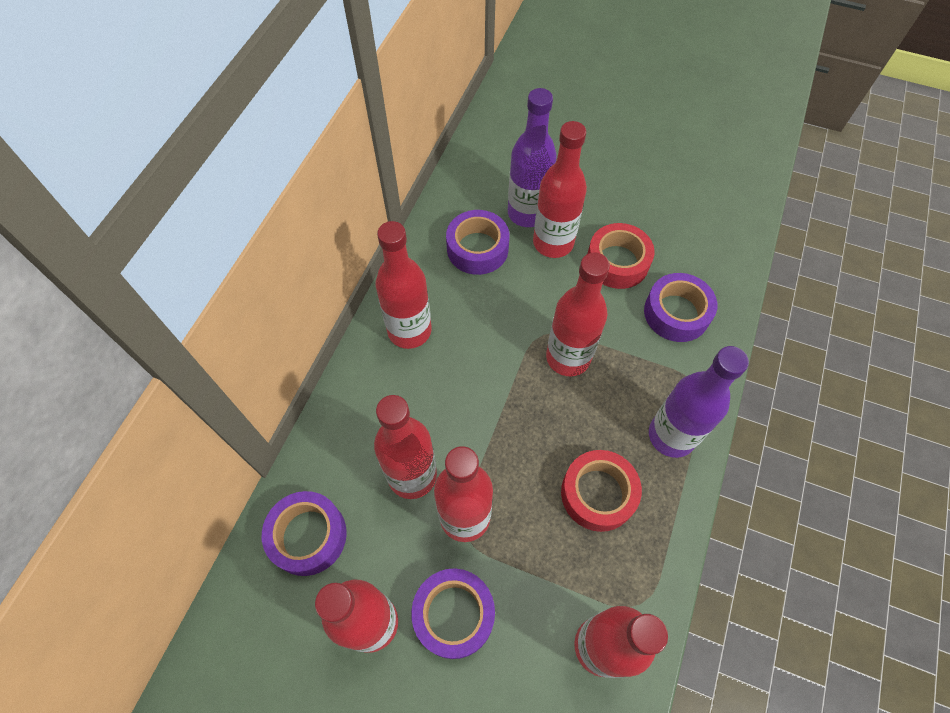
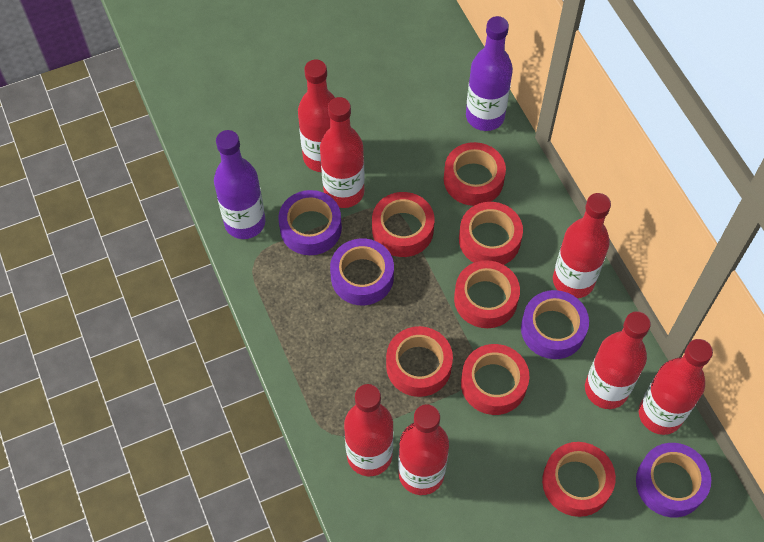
red tape: 2 -> 7

